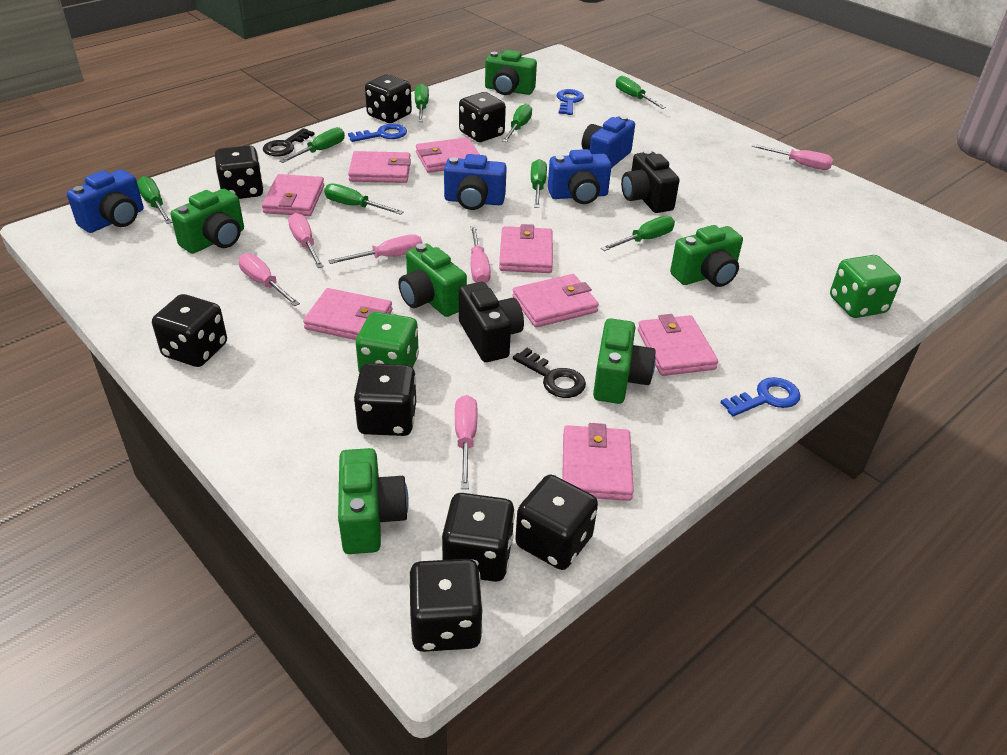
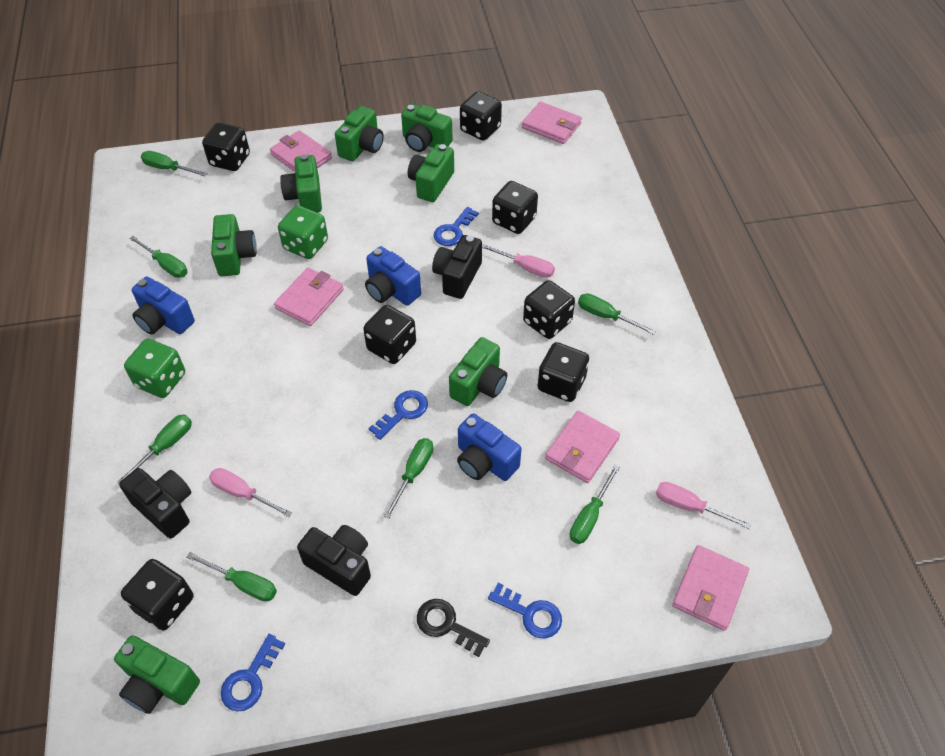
black camera: 2 -> 3
black dice: 8 -> 7
black key: 2 -> 1
blue camera: 4 -> 3
blue key: 3 -> 4
green camera: 6 -> 7
green screwdriver: 8 -> 7
pink screwdriver: 6 -> 3
pink wallet: 8 -> 5

